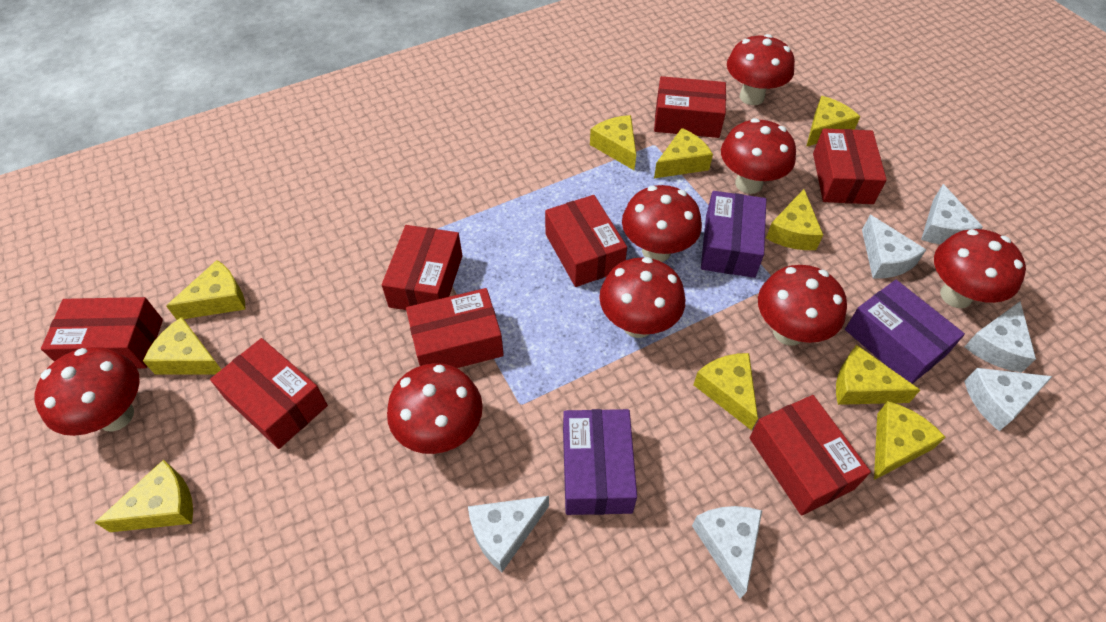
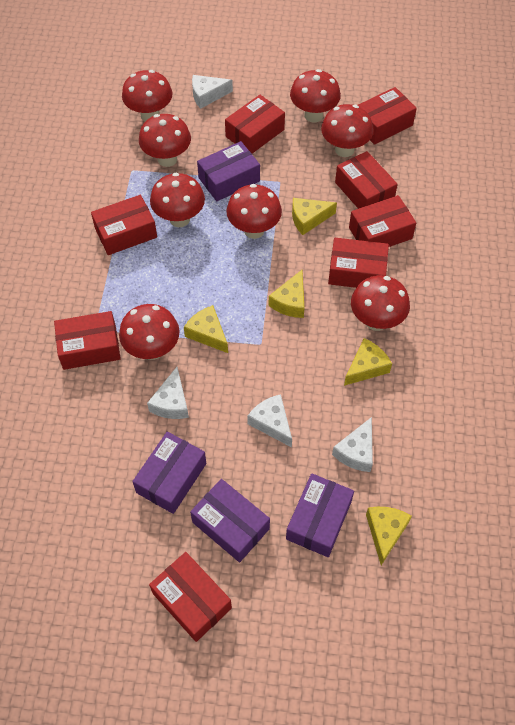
purple box: 3 -> 4
white cheese: 6 -> 4
yellow cheese: 10 -> 5

